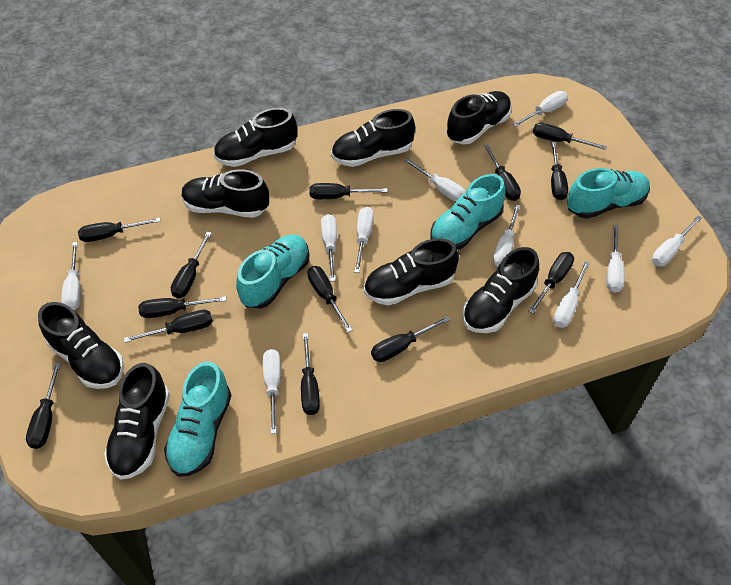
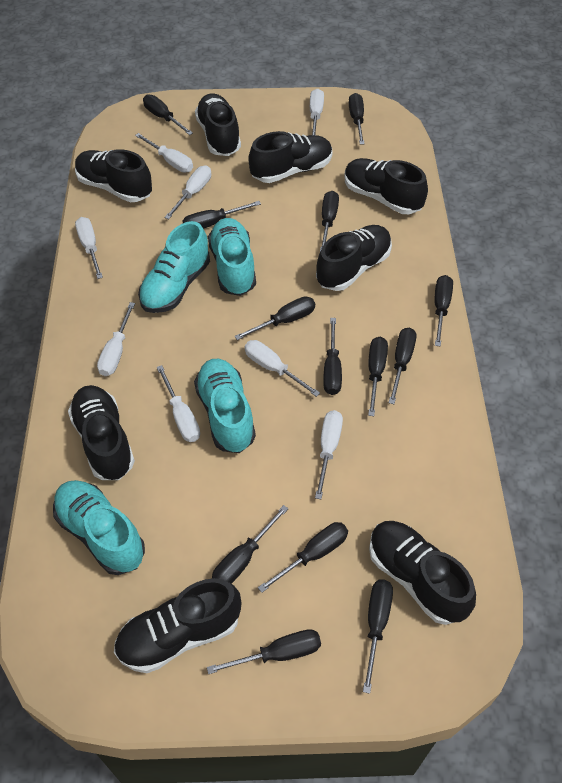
white screwdriver: 10 -> 8

